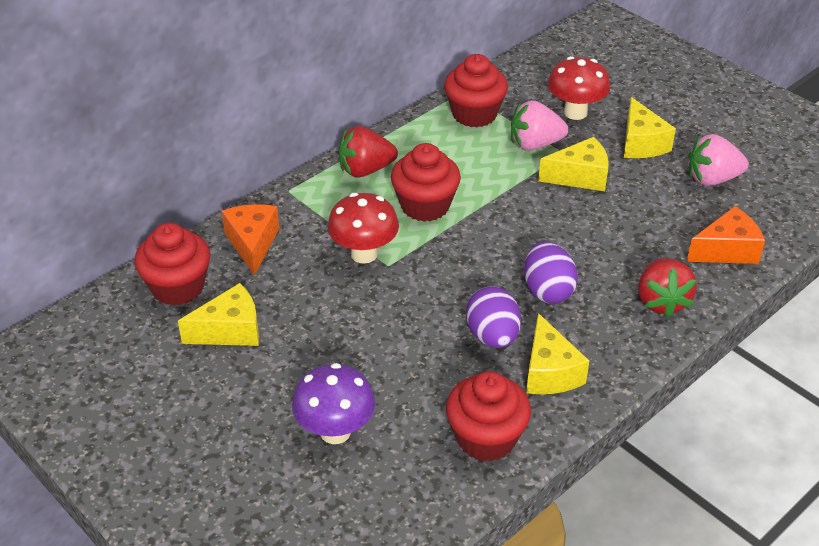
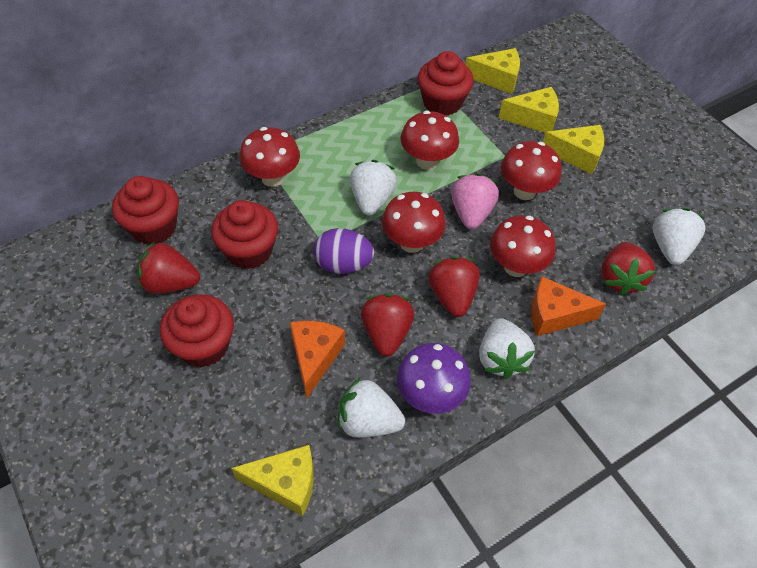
pink strawberry: 2 -> 1
purple egg: 2 -> 1
red mushroom: 2 -> 5
red strawberry: 2 -> 4
white strawberry: 0 -> 4

